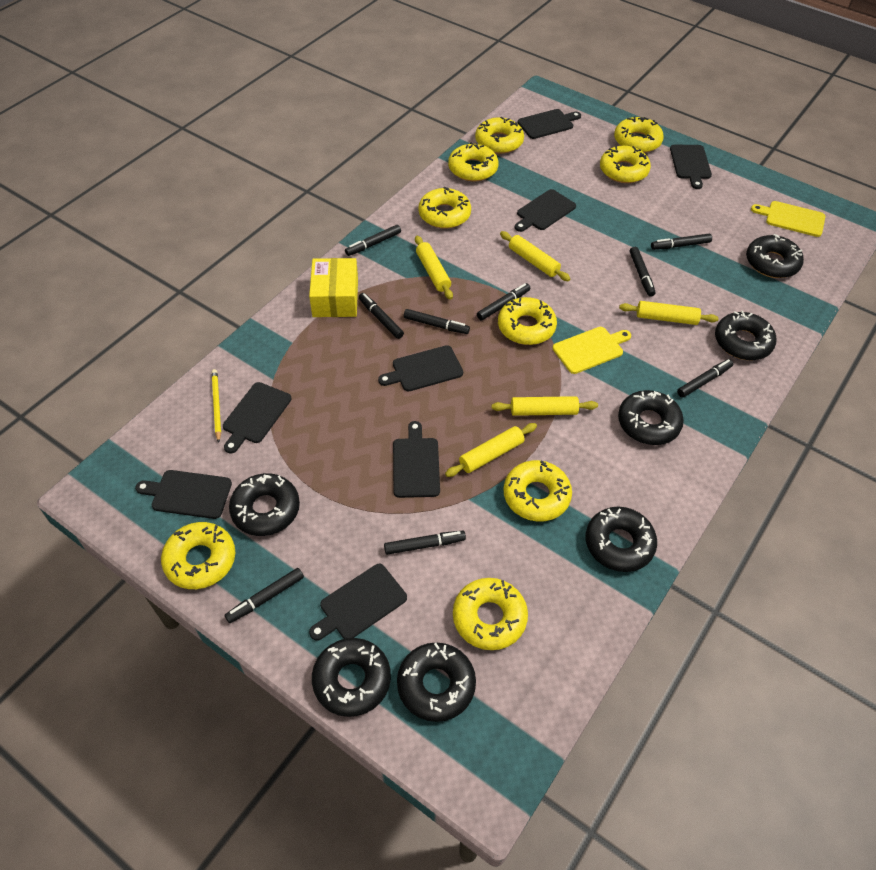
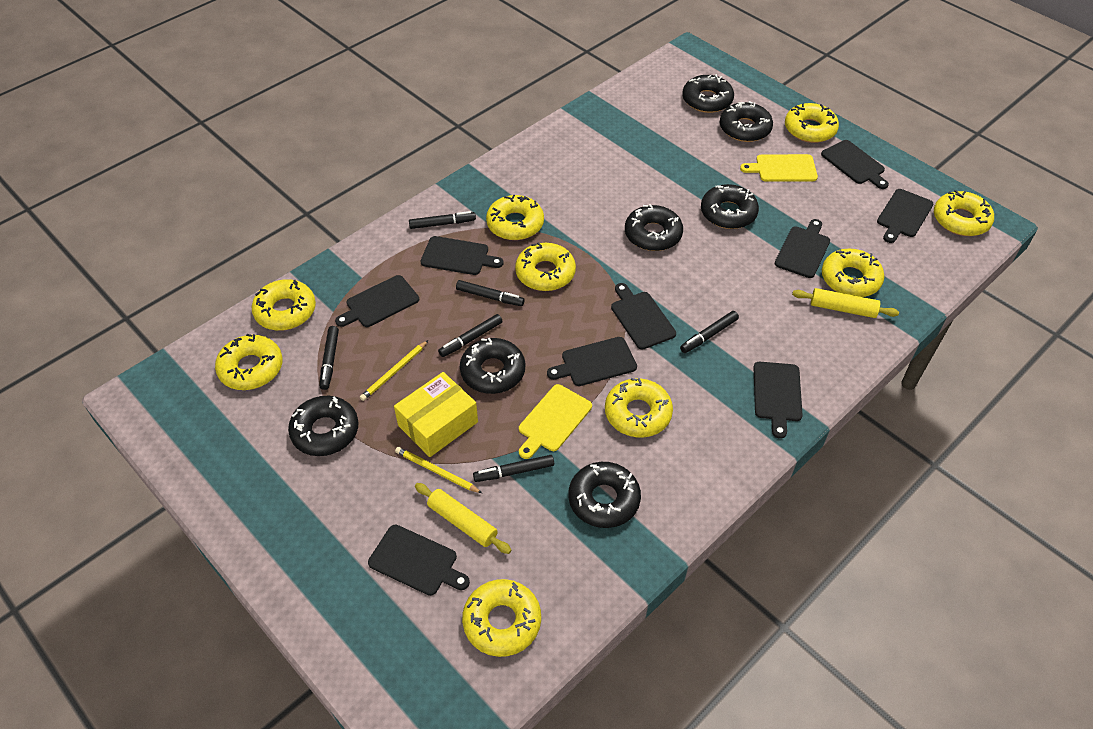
black cutting board: 8 -> 9
black marker: 9 -> 6
yellow pencil: 1 -> 2
yellow rolling pin: 5 -> 2

